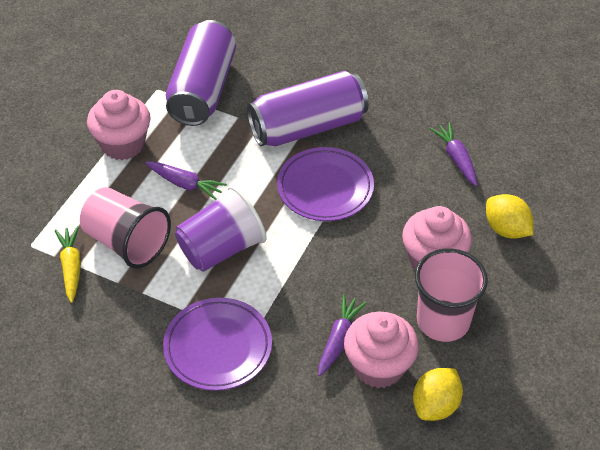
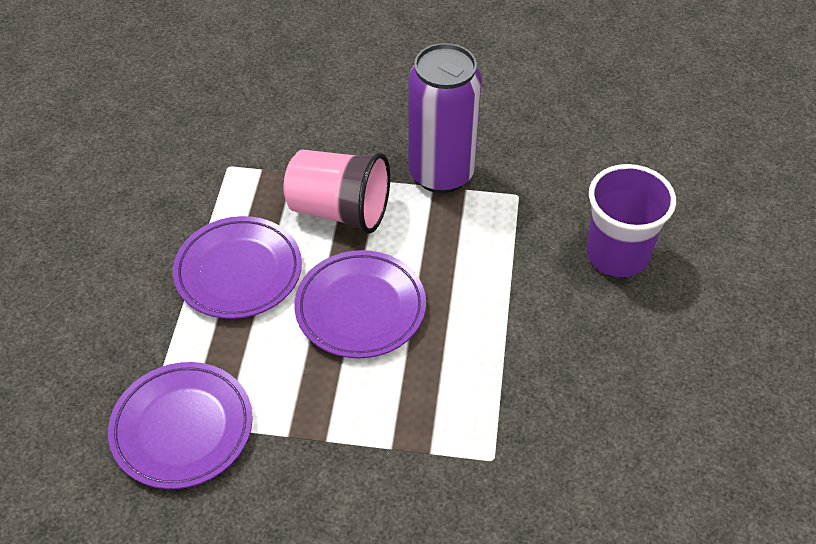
pink cup: 2 -> 1
pink cupcake: 3 -> 0
purple can: 2 -> 1
purple carrot: 3 -> 0
purple plate: 2 -> 3
yellow carrot: 1 -> 0
yellow lemon: 2 -> 0

